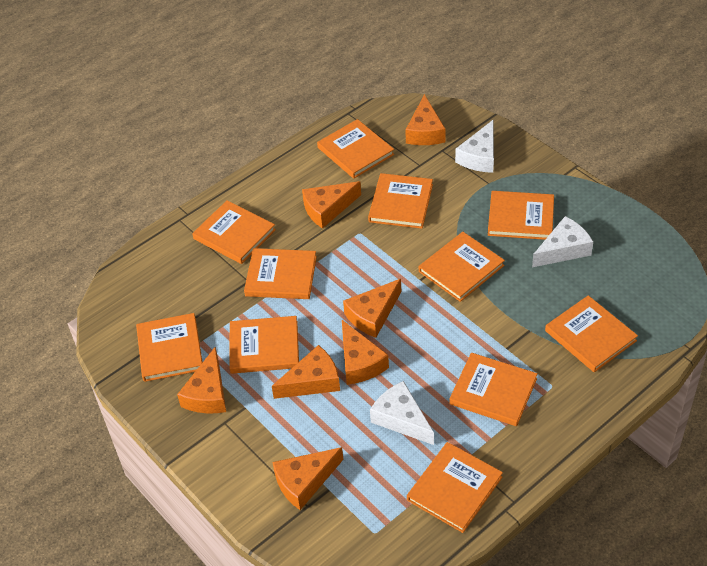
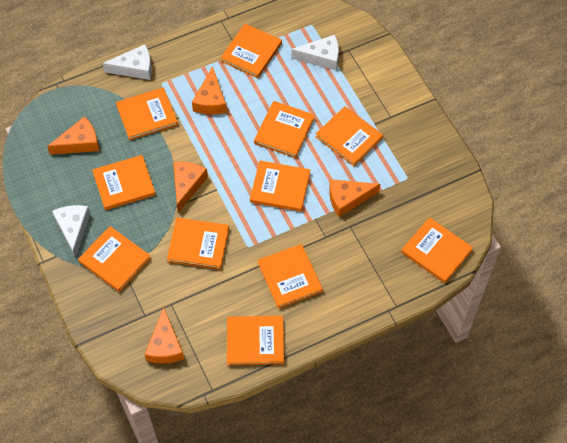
orange cheese: 7 -> 5

